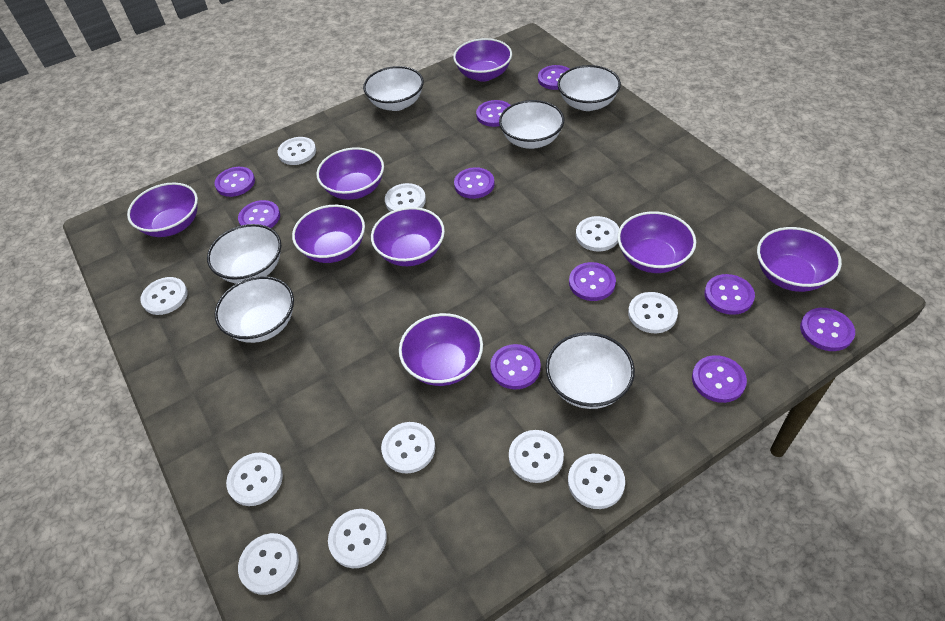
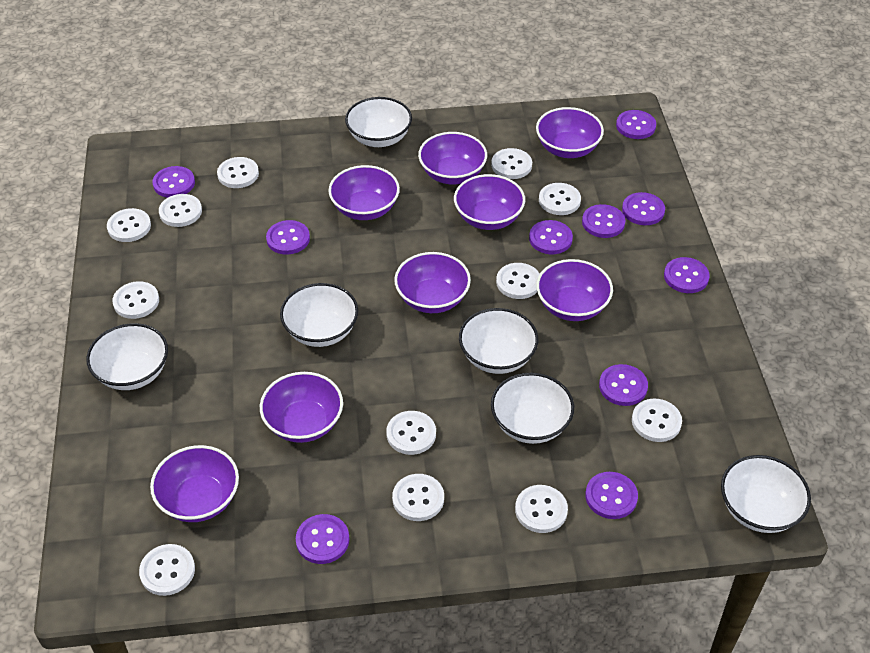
white button: 11 -> 12

